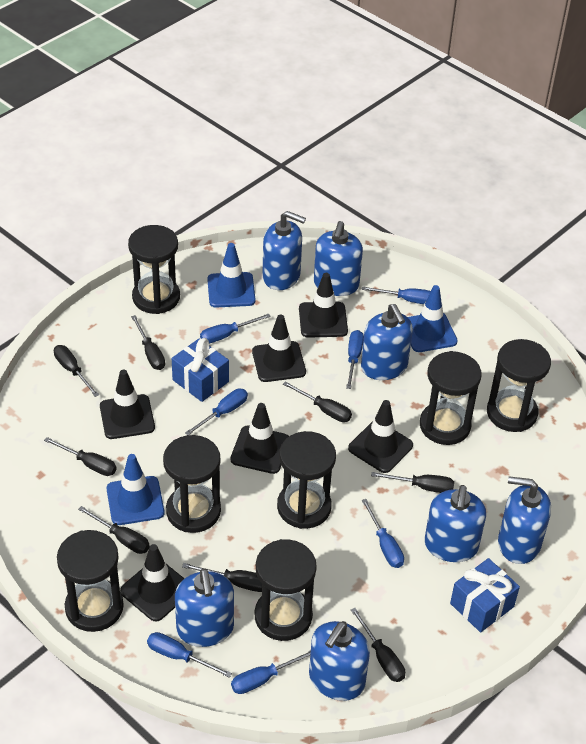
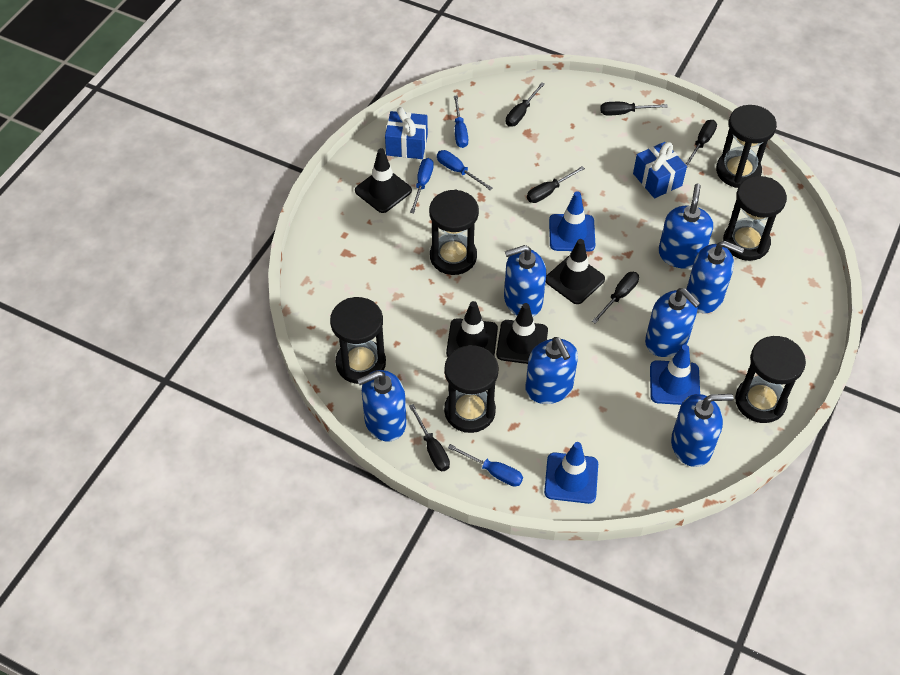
black hourglass: 7 -> 6
black screwdriver: 8 -> 6
black traffic cone: 6 -> 4
blue screwdriver: 7 -> 4

